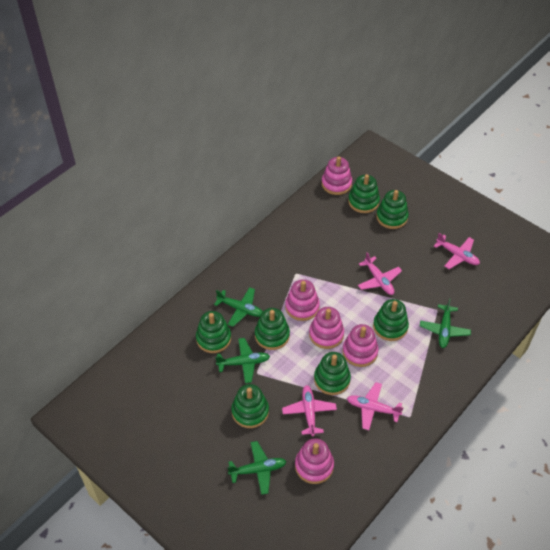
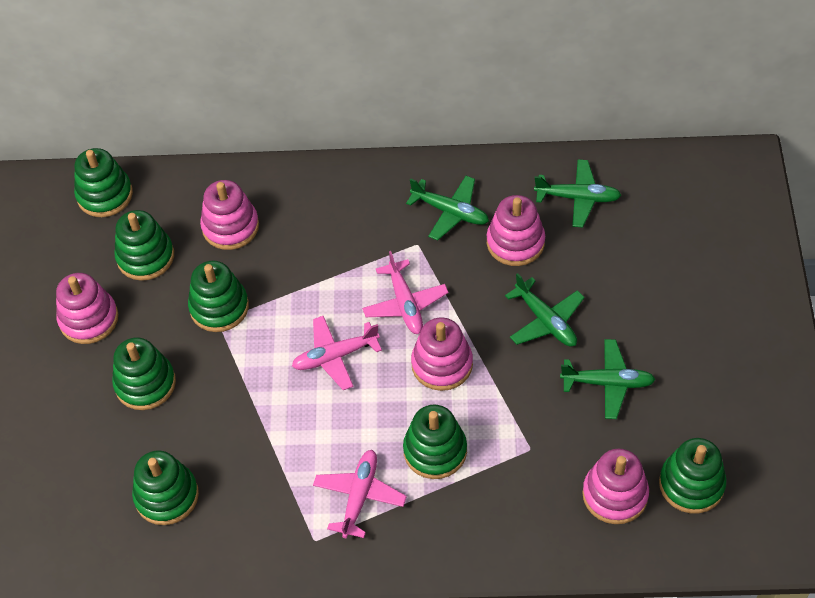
pink plane: 4 -> 3

